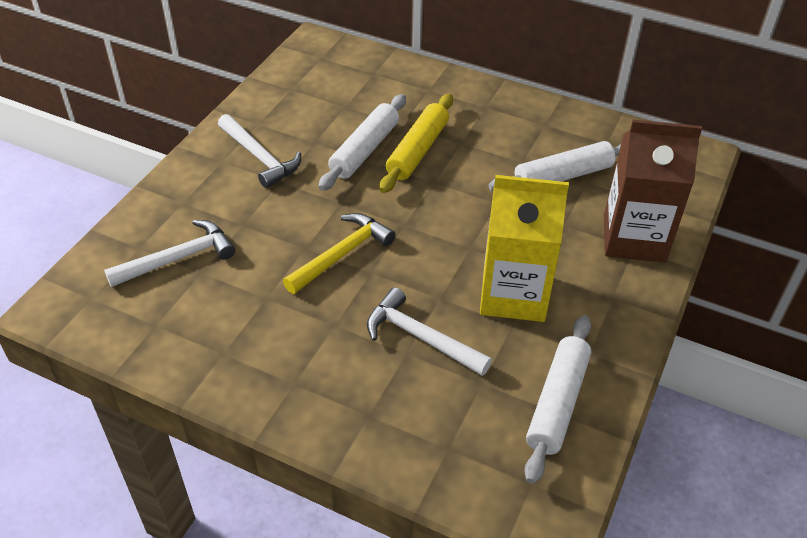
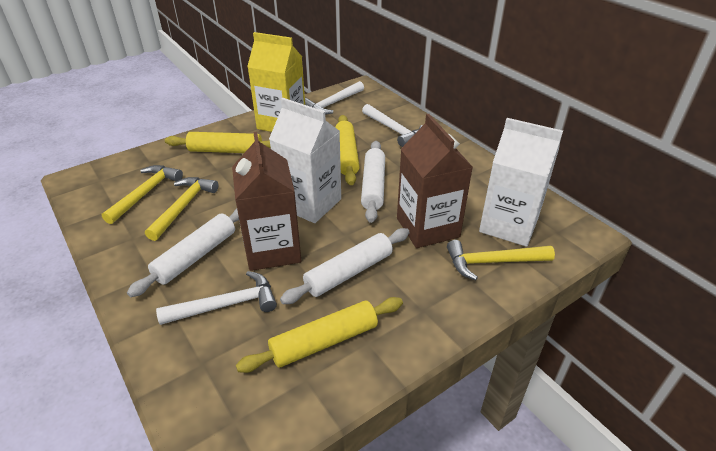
brown carton: 1 -> 2
white carton: 0 -> 2
yellow hammer: 1 -> 3
yellow rolling pin: 1 -> 3

